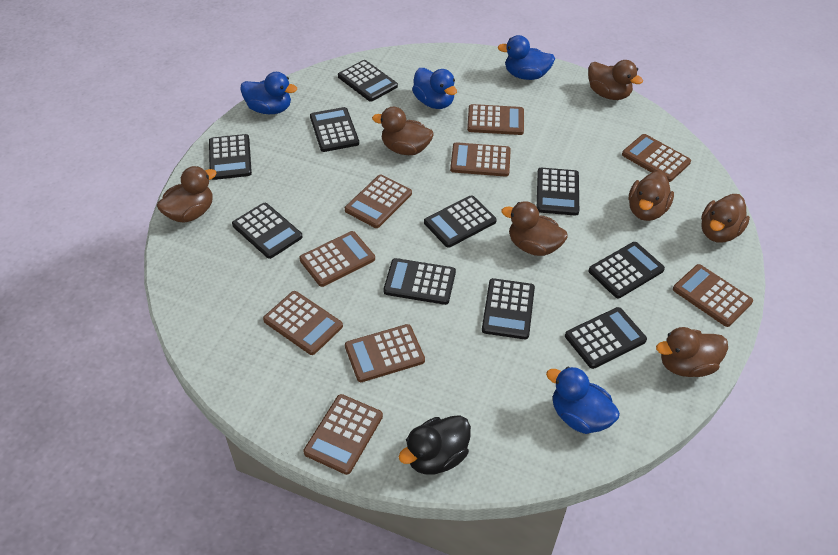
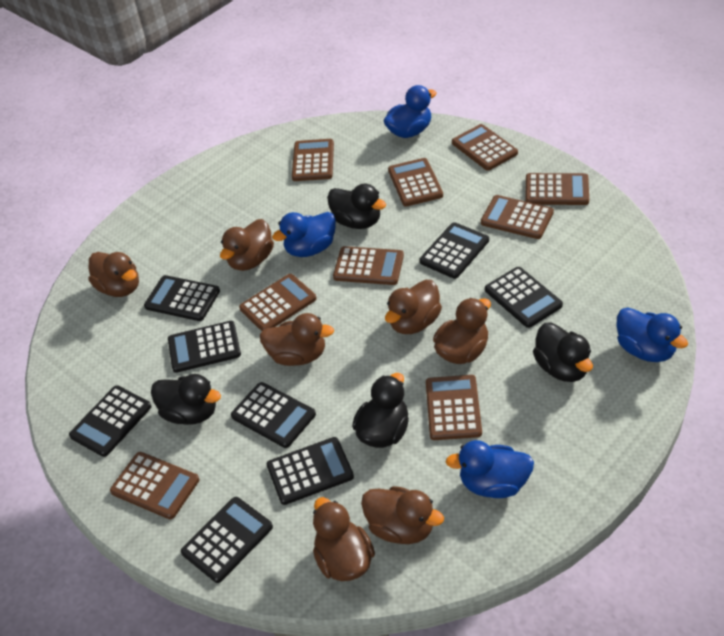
black calculator: 10 -> 8
black duck: 1 -> 4

